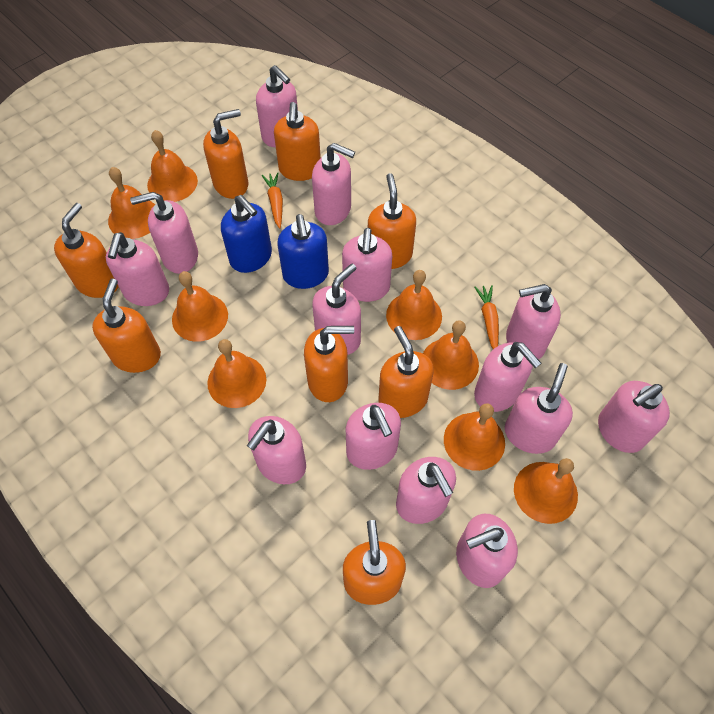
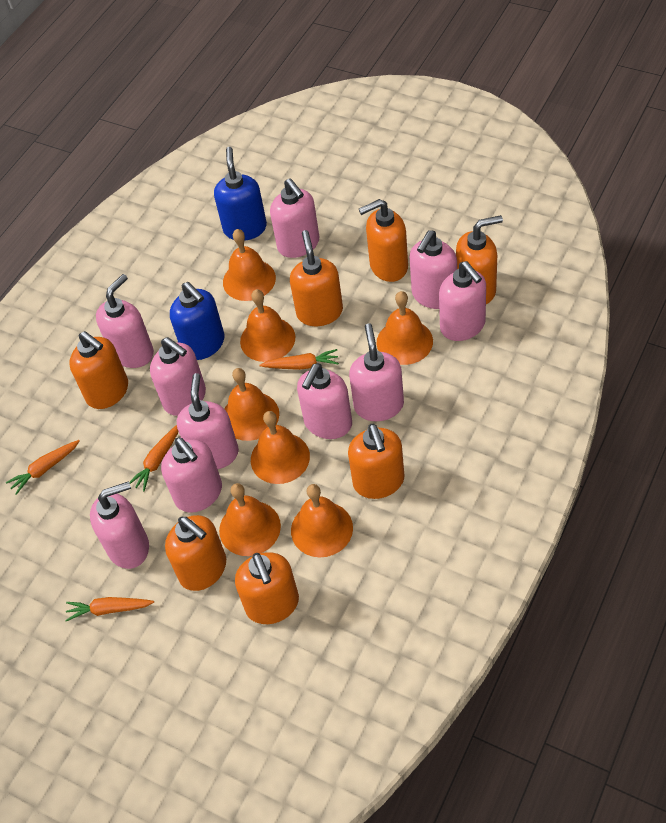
orange bell: 8 -> 7
orange carrot: 2 -> 4
orange soap dispenser: 8 -> 7
pink soap dispenser: 14 -> 10

